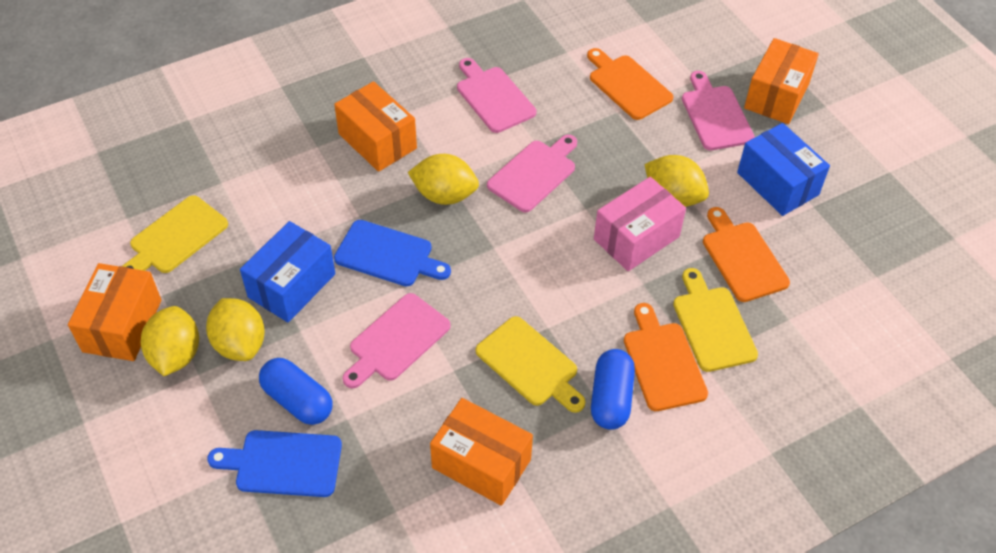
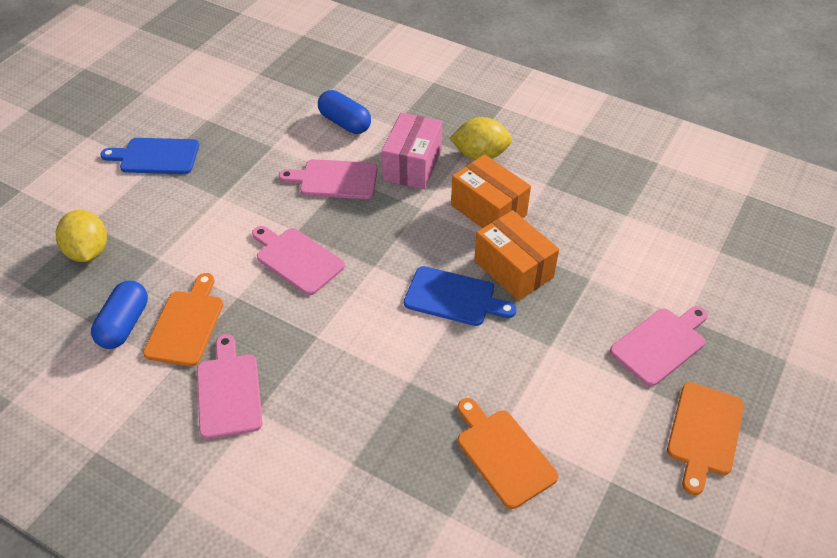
blue box: 2 -> 0
orange box: 4 -> 2
yellow cutting board: 3 -> 0
yellow lemon: 4 -> 2

